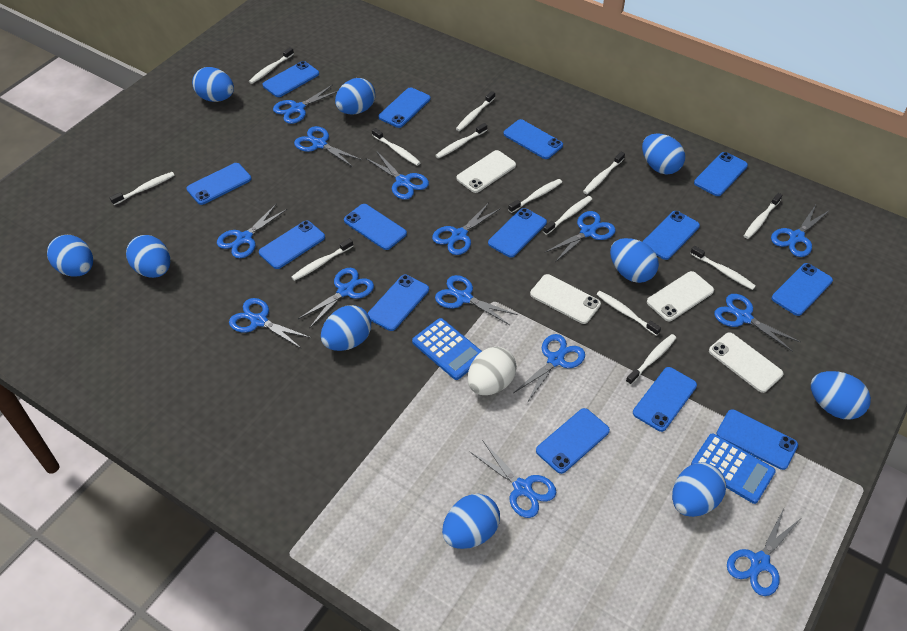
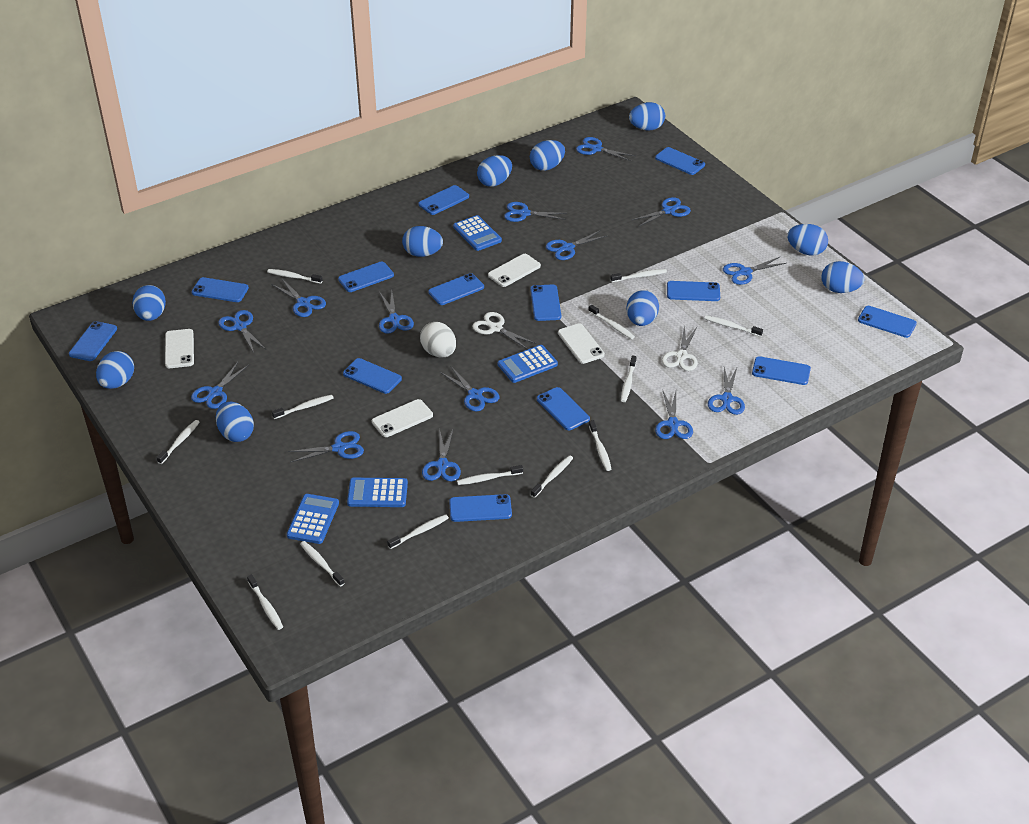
blue calculator: 2 -> 4
blue phone: 14 -> 13
white scissors: 0 -> 2

